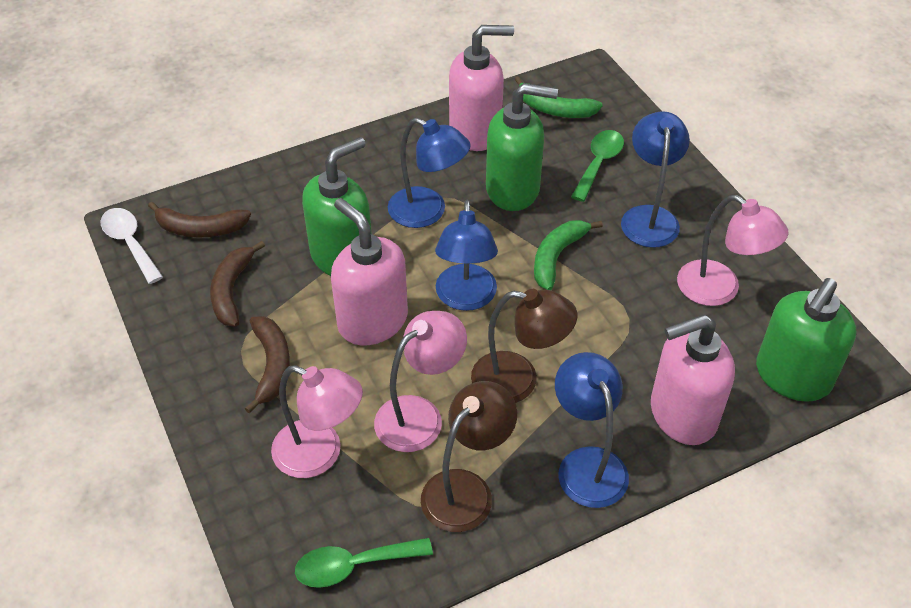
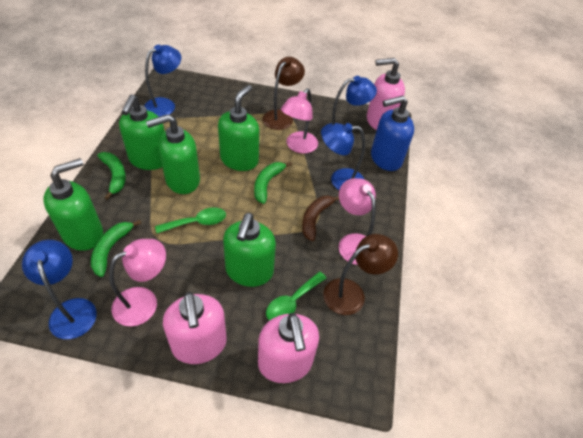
blue soap dispenser: 0 -> 1
brown banana: 3 -> 1
green banana: 2 -> 3
green soap dispenser: 3 -> 5
white spoon: 1 -> 0

